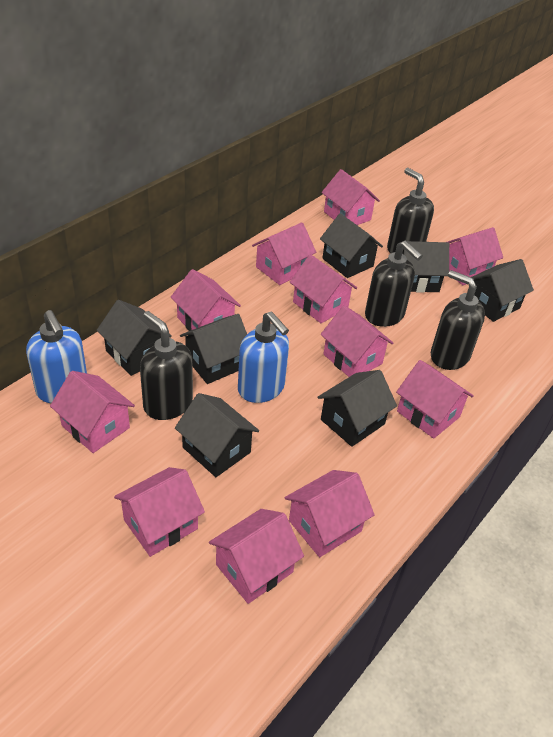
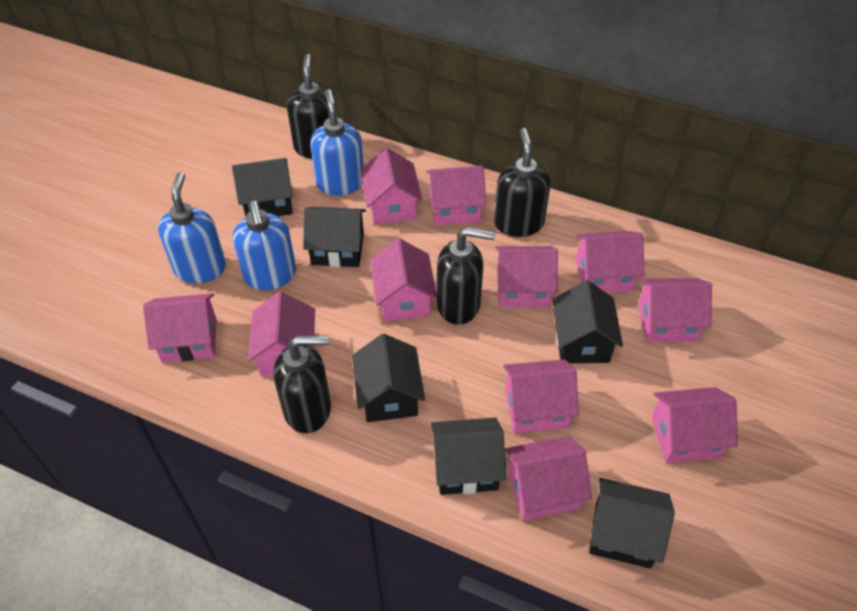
black house: 7 -> 6
blue soap dispenser: 2 -> 3

